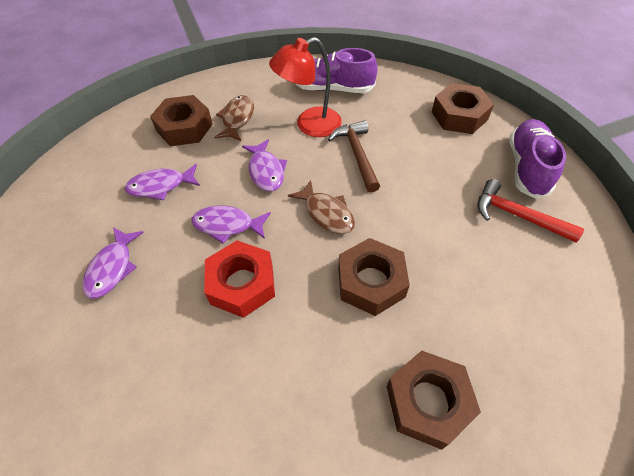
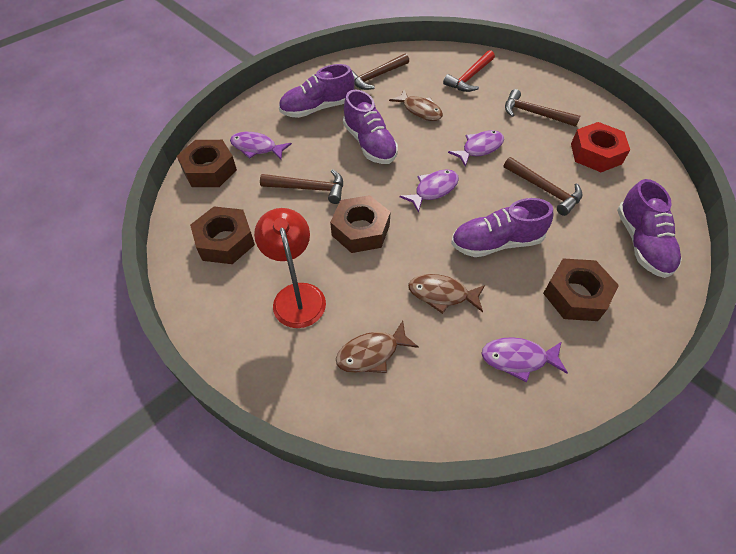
brown fish: 2 -> 3
brown hammer: 1 -> 4
purple shoe: 2 -> 4

